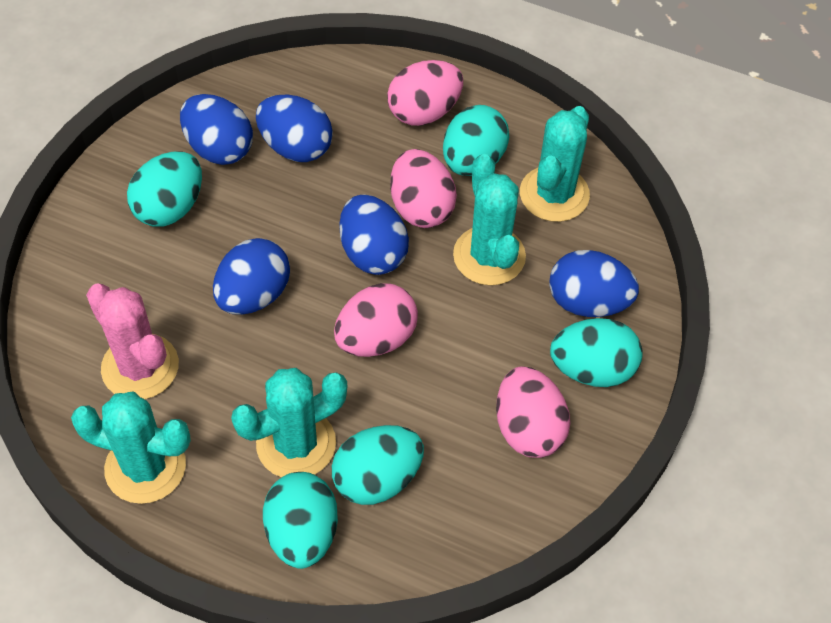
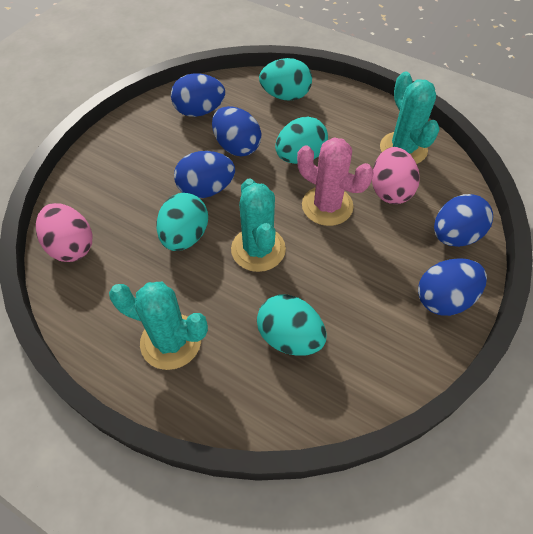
pink egg: 4 -> 2
turquoise cactus: 4 -> 3
turquoise egg: 5 -> 4

